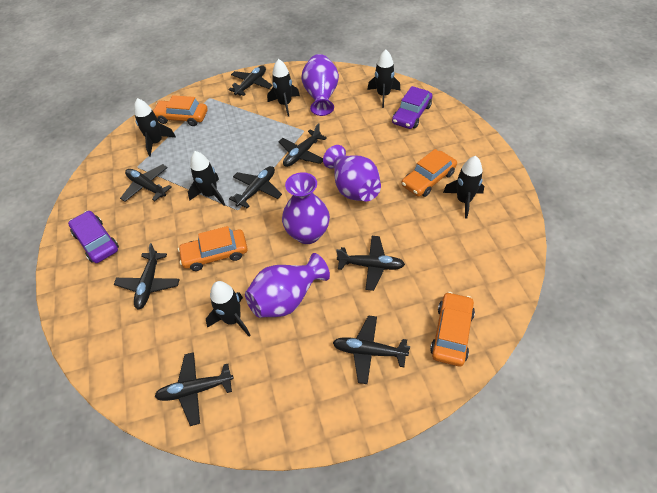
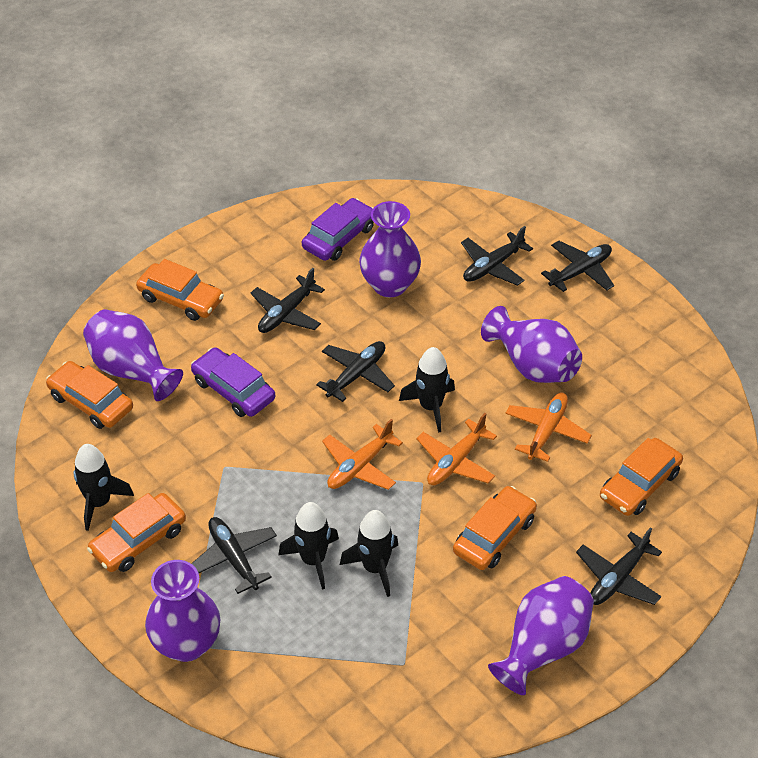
black plane: 8 -> 6
black rocket: 6 -> 4
orange car: 4 -> 5
orange plane: 0 -> 3
purple vase: 4 -> 5

